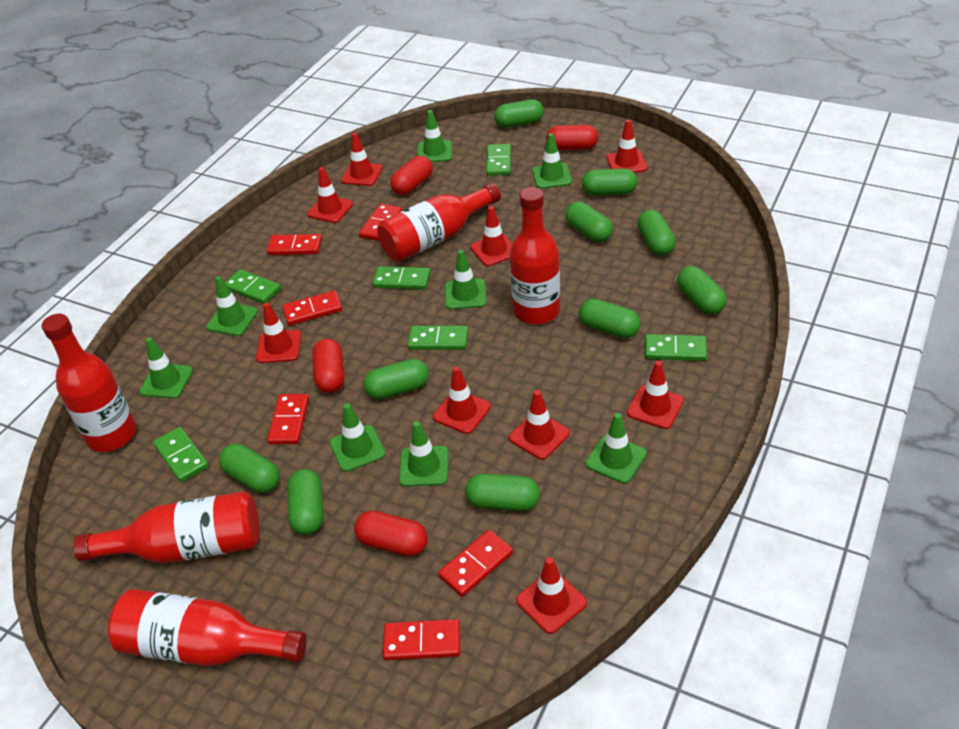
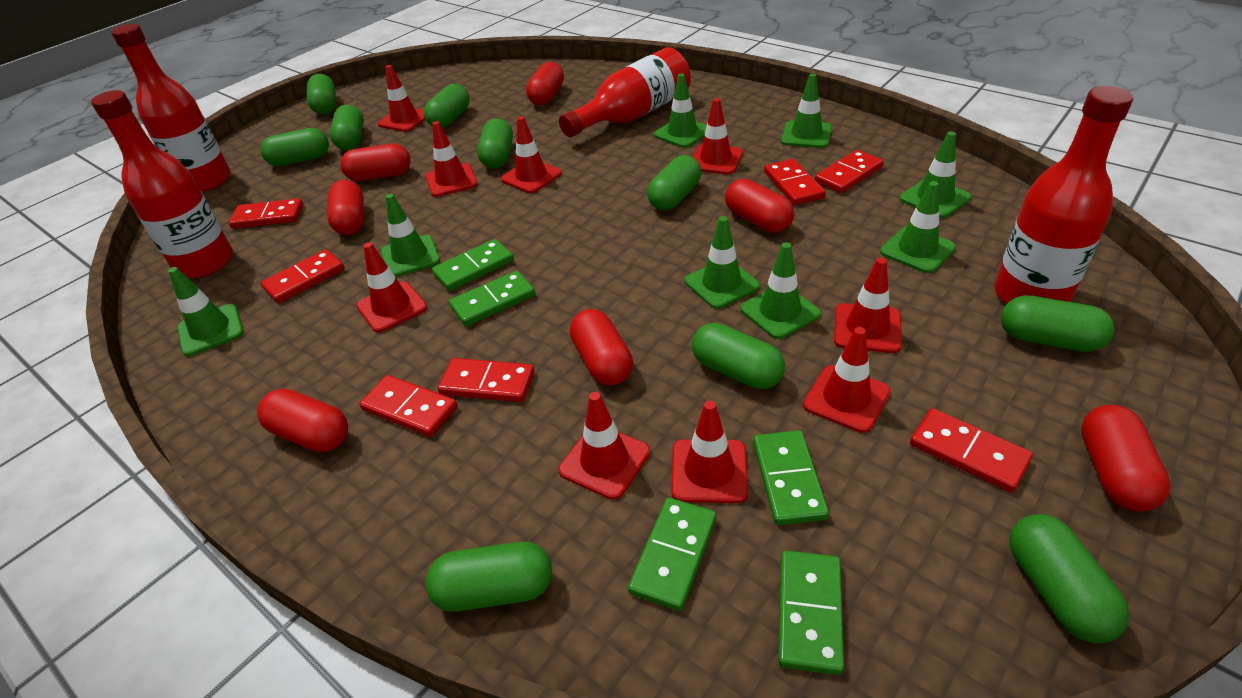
green domino: 6 -> 5
red bottle: 5 -> 4
red capsule: 4 -> 7
red domino: 6 -> 7

